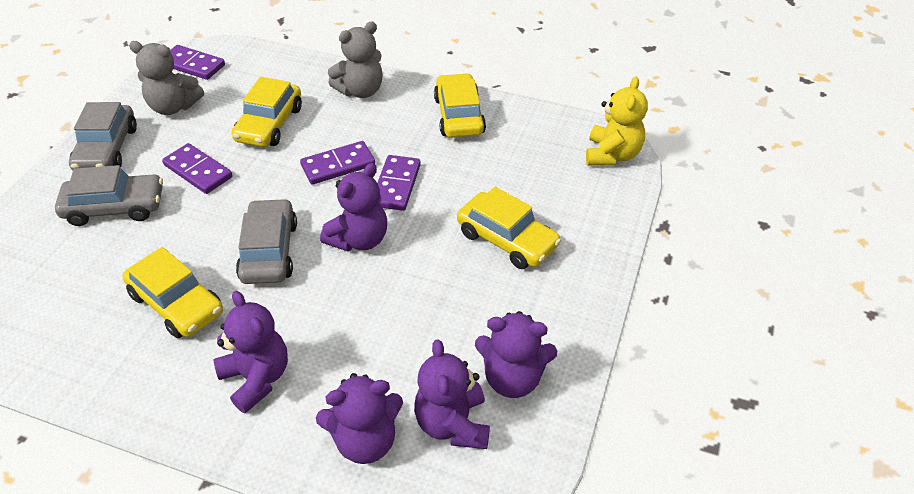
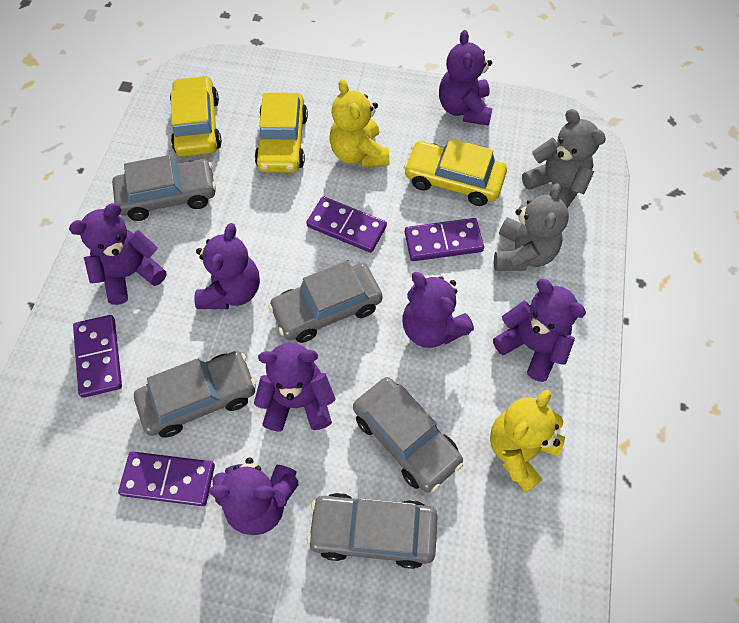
grey car: 3 -> 5
purple teddy bear: 5 -> 7
yellow car: 4 -> 3
yellow teddy bear: 1 -> 2

